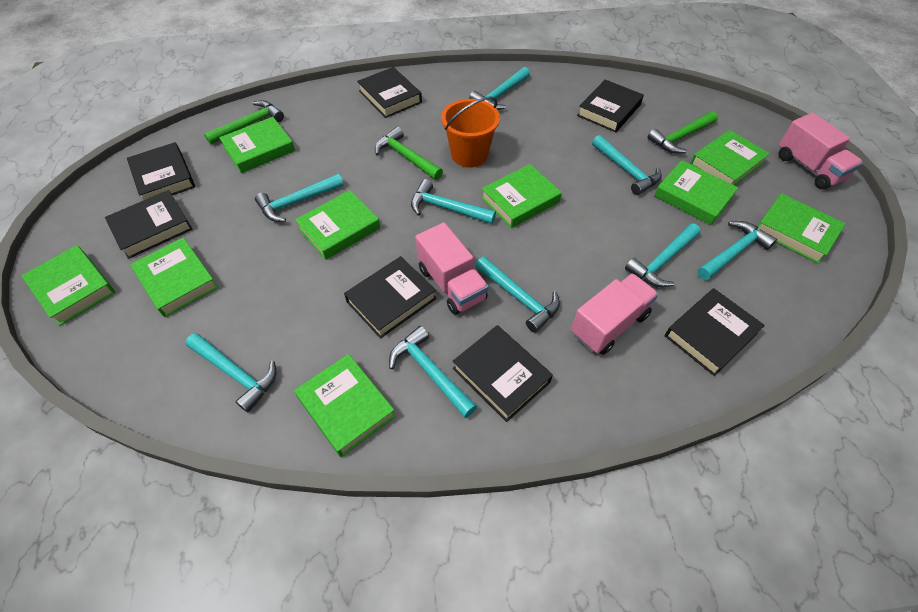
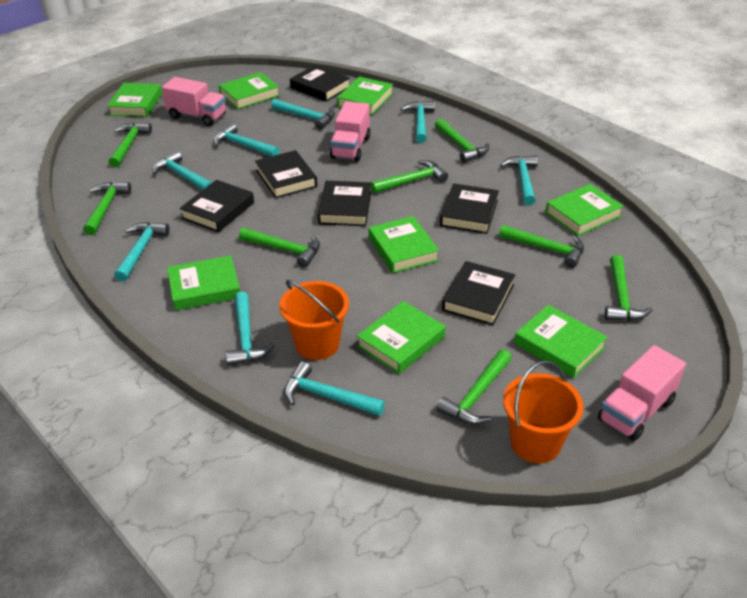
black book: 7 -> 6
green book: 9 -> 8
green hammer: 3 -> 8
orange bucket: 1 -> 2
turquoise hammer: 9 -> 8

